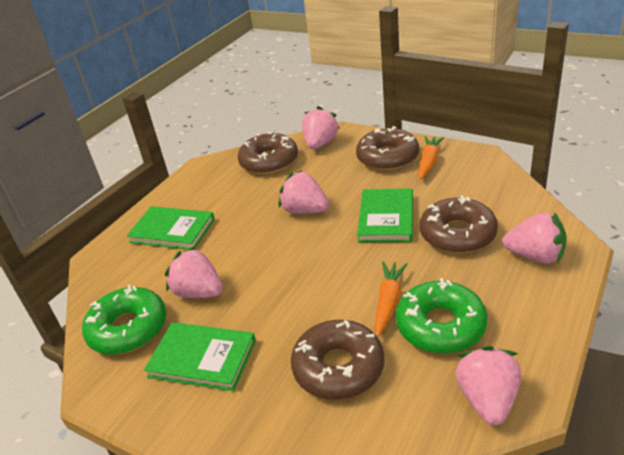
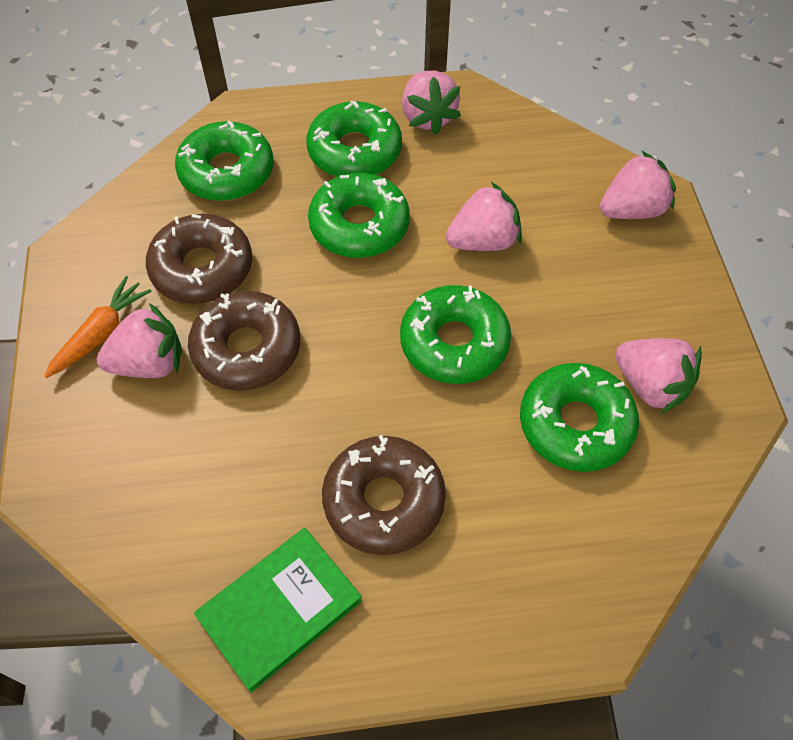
brown donut: 4 -> 3
green book: 3 -> 1
green donut: 2 -> 5
orange carrot: 2 -> 1

